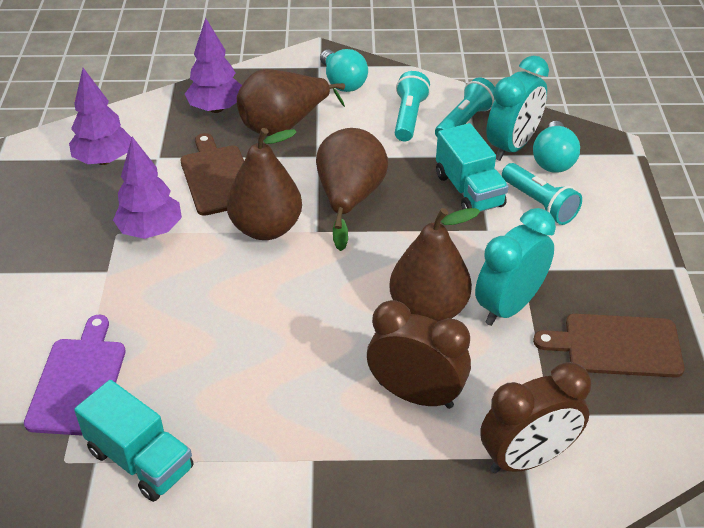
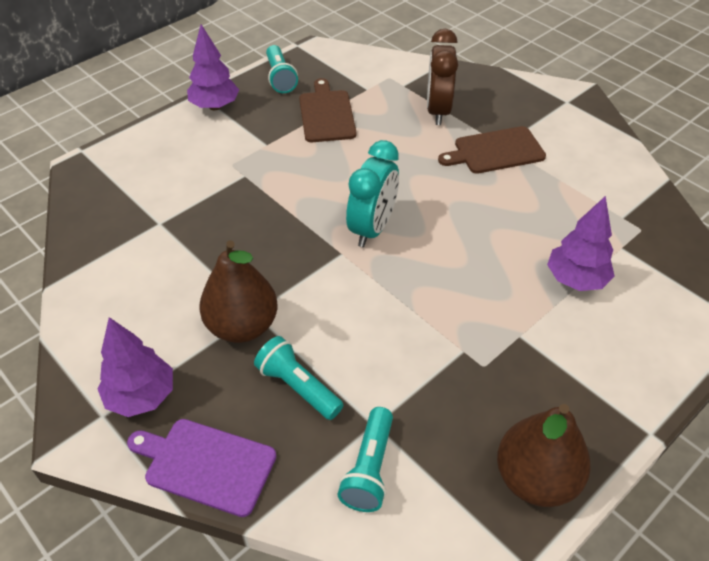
brown clock: 2 -> 1
brown pear: 4 -> 2
turquoise clock: 2 -> 1
turquoise light bulb: 2 -> 0
turquoise truck: 2 -> 0

